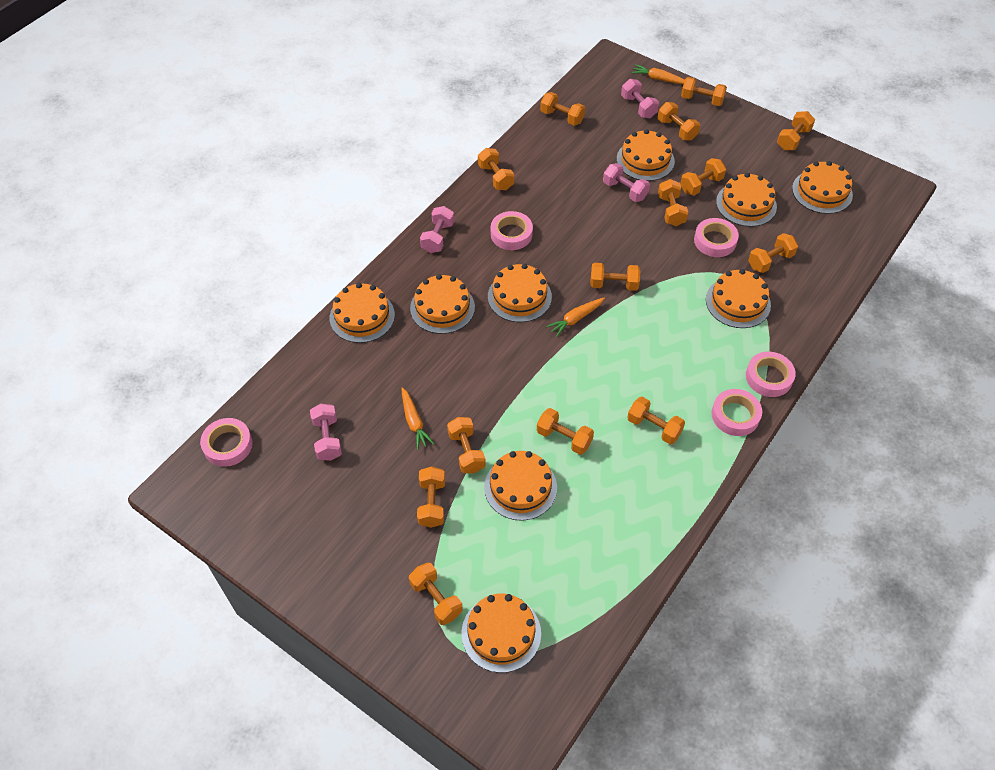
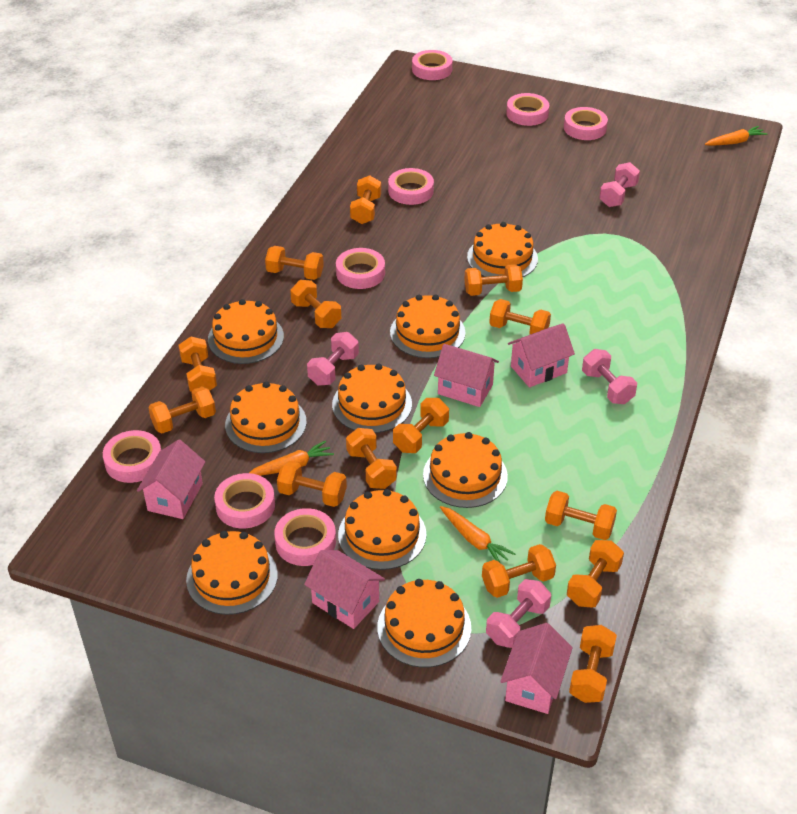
pink house: 0 -> 5
pink tape: 5 -> 8

